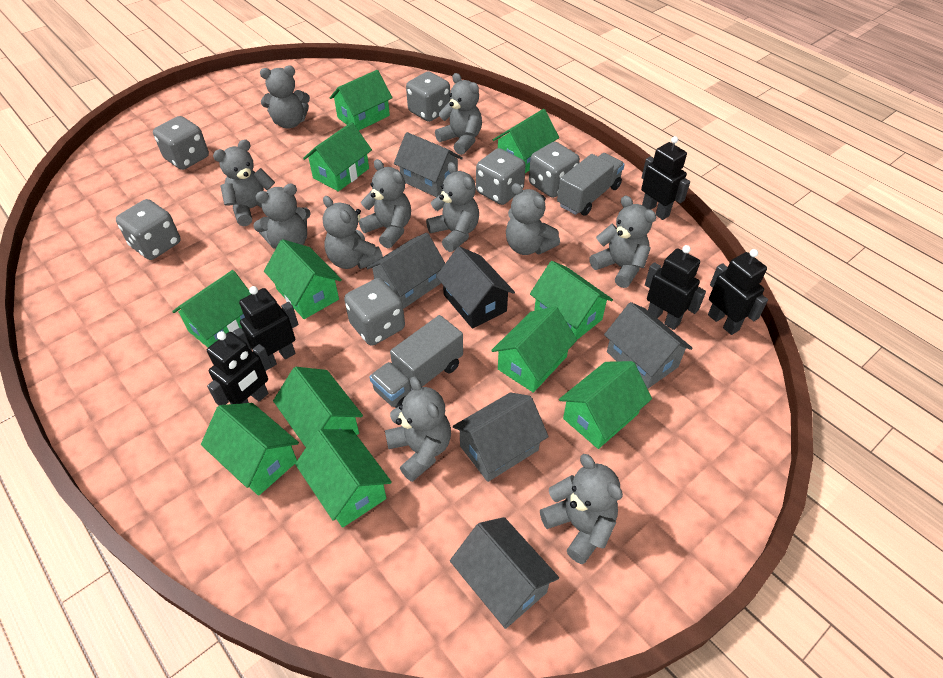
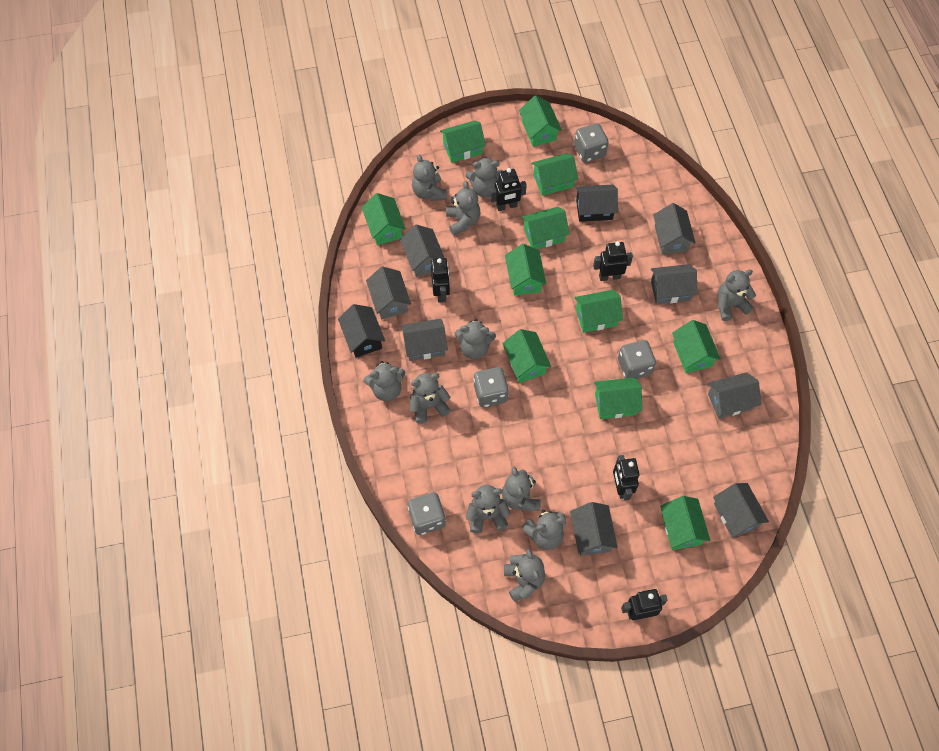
black house: 1 -> 2
grey dice: 6 -> 4
grey house: 5 -> 8
grey truck: 2 -> 0

